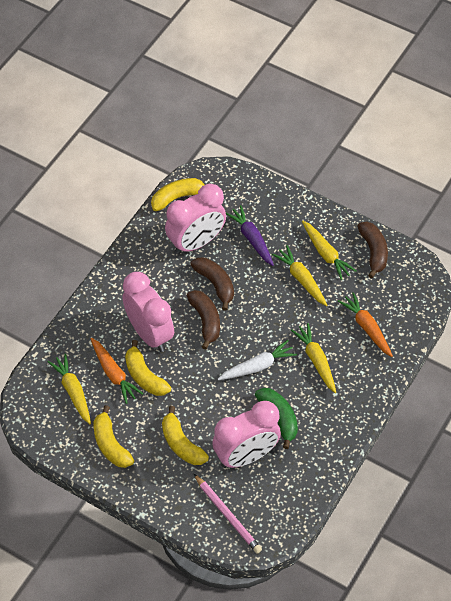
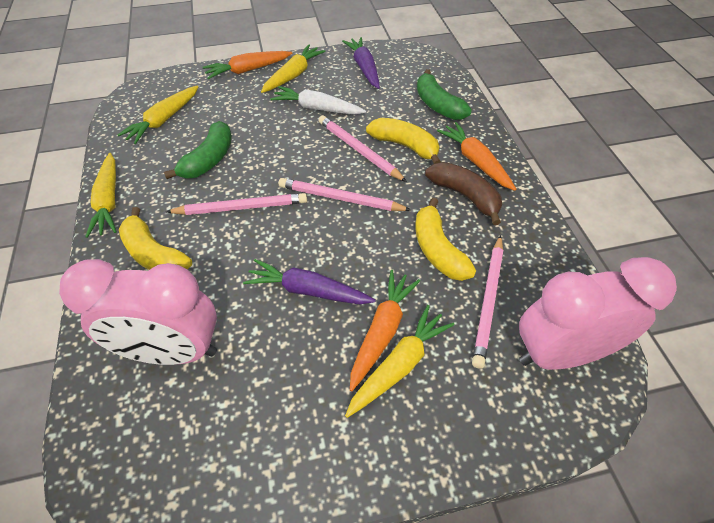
brown banana: 3 -> 1
green banana: 1 -> 2
orange carrot: 2 -> 3
pink clock: 3 -> 2
pink pencil: 1 -> 4
purple carrot: 1 -> 2
yellow banana: 4 -> 3

